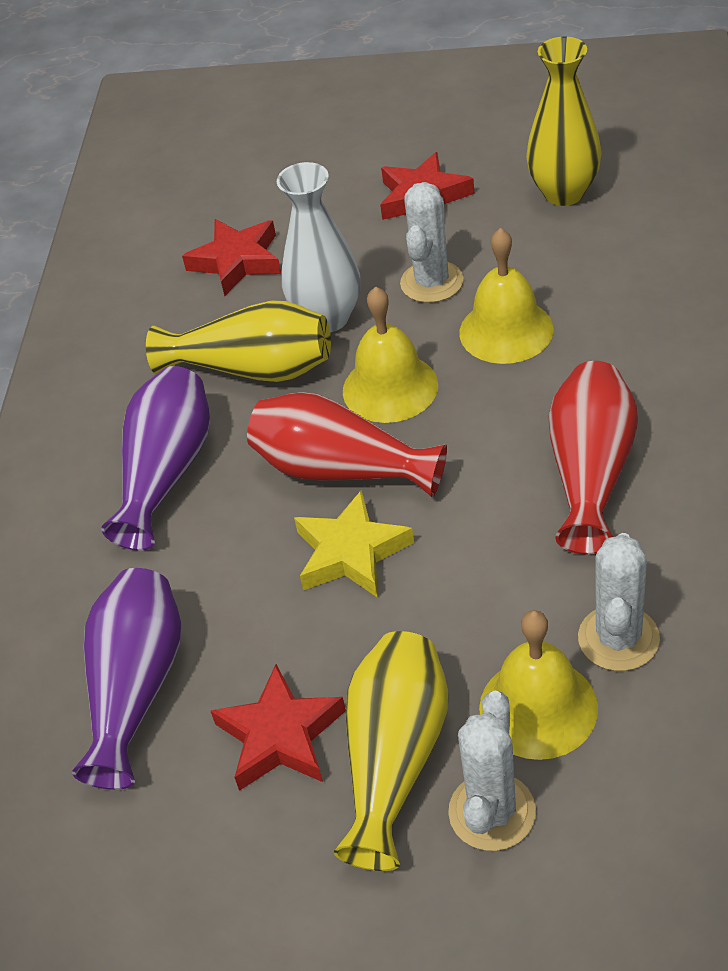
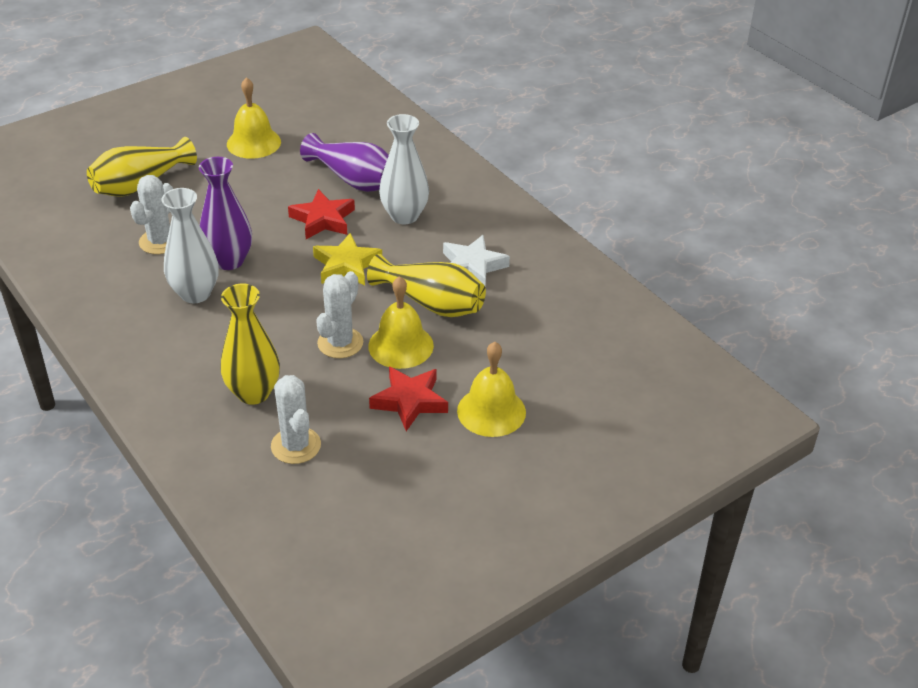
red star: 3 -> 2
red vase: 2 -> 0
white star: 0 -> 1
white vase: 1 -> 2

